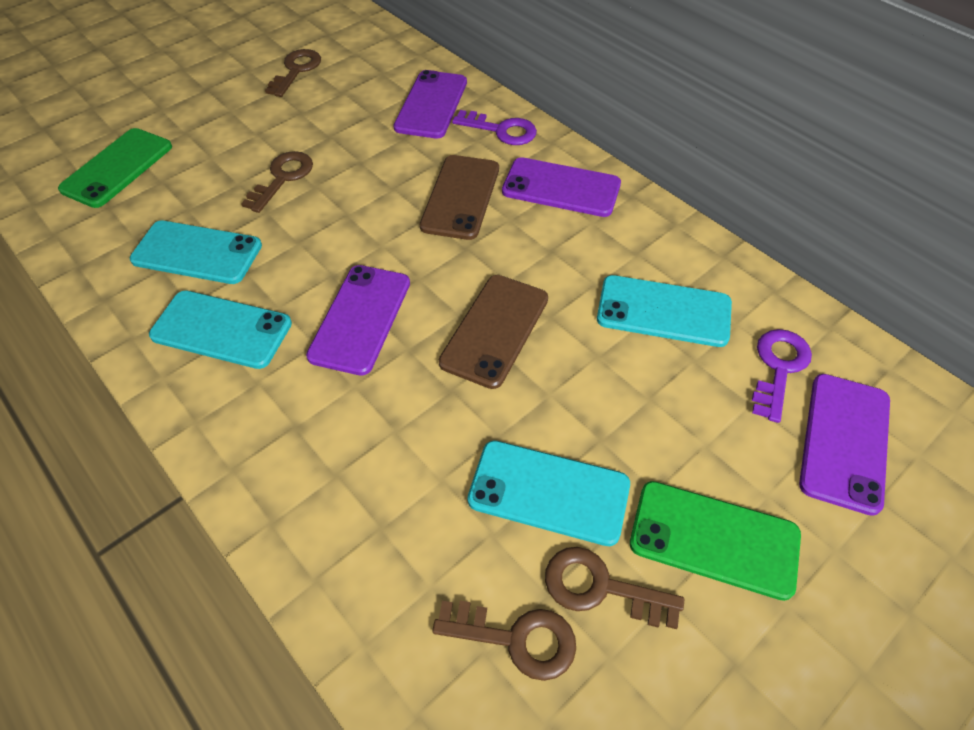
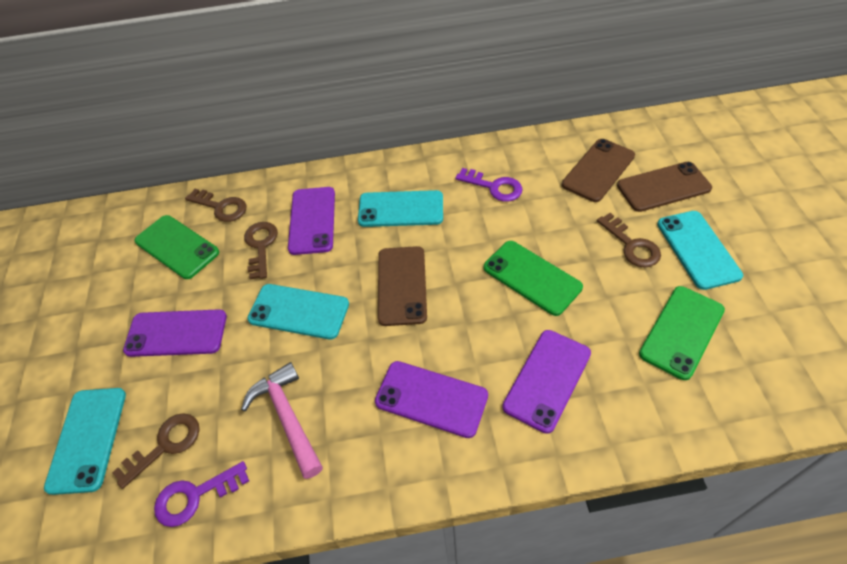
brown phone: 2 -> 3
green phone: 2 -> 3
pink hammer: 0 -> 1

